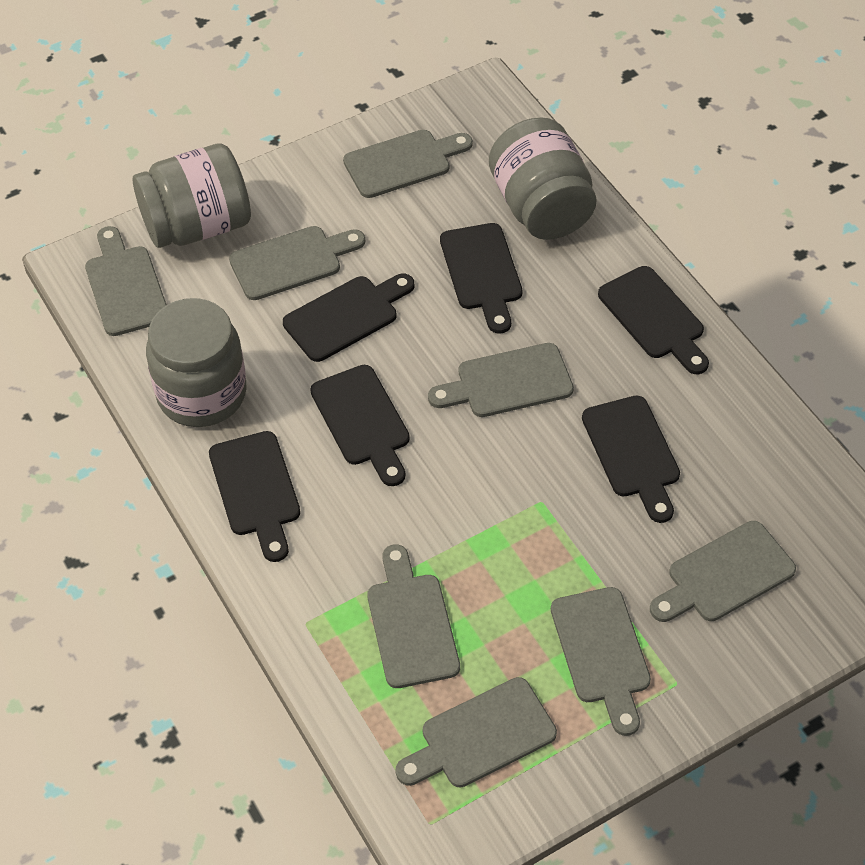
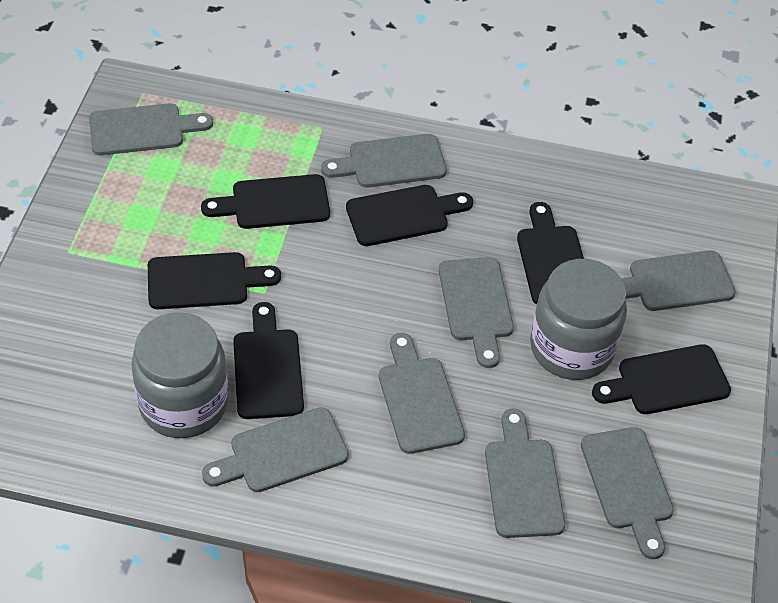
grey jar: 3 -> 2

